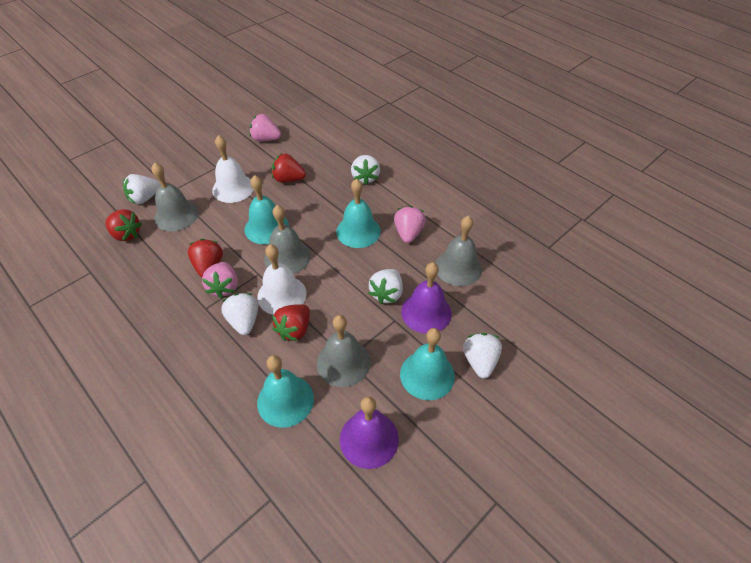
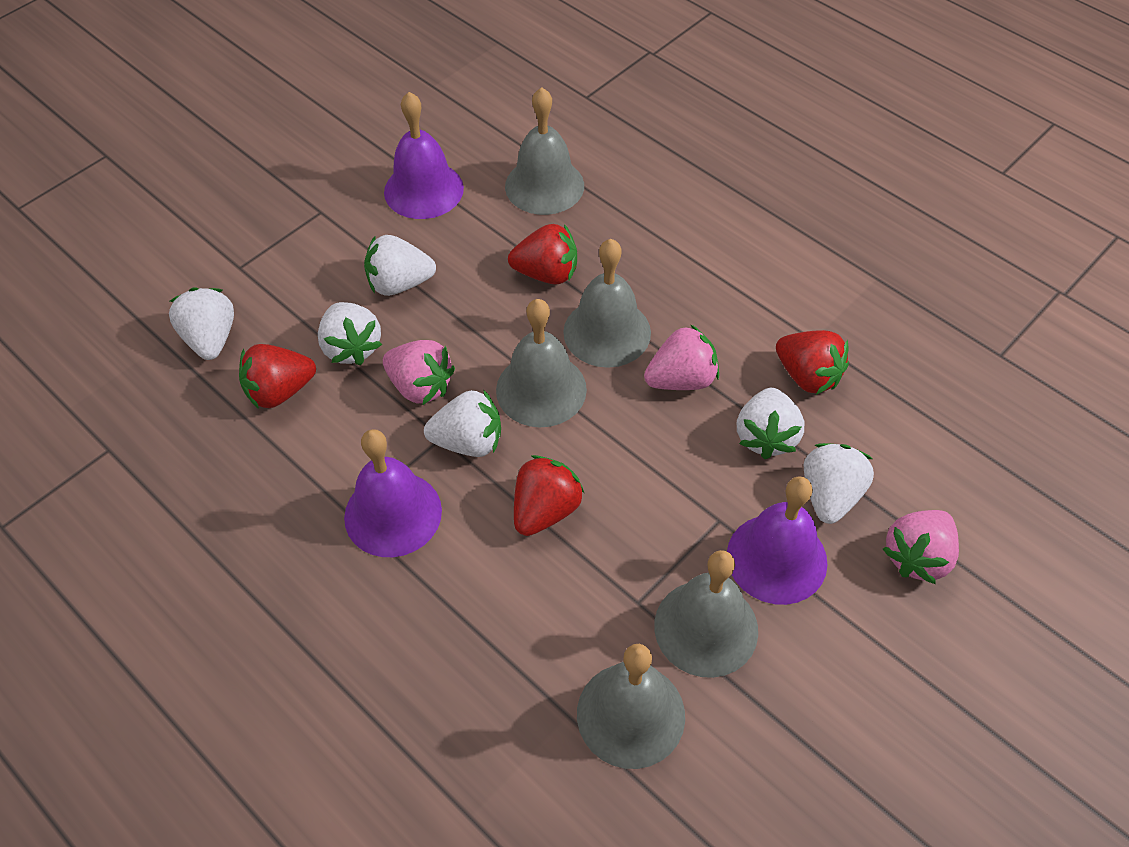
grey bell: 4 -> 5
purple bell: 2 -> 3
turquoise bell: 4 -> 0
white bell: 2 -> 0
white strawberry: 5 -> 6

